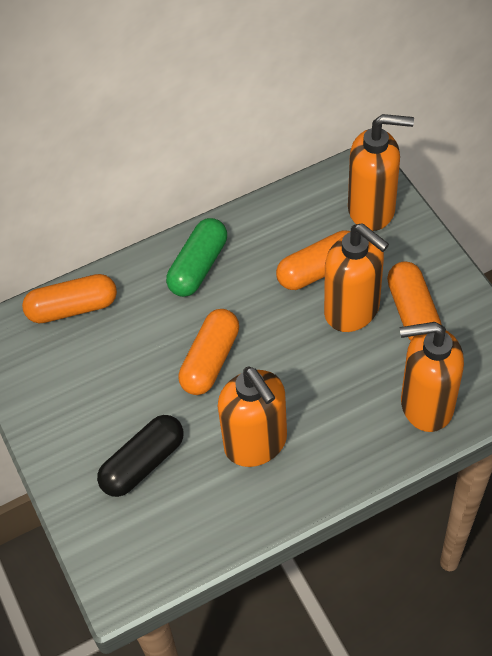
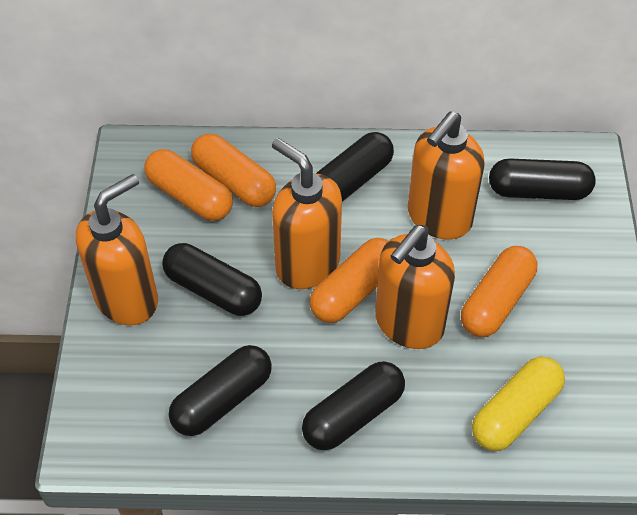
black capsule: 1 -> 5
green capsule: 1 -> 0
yellow capsule: 0 -> 1

